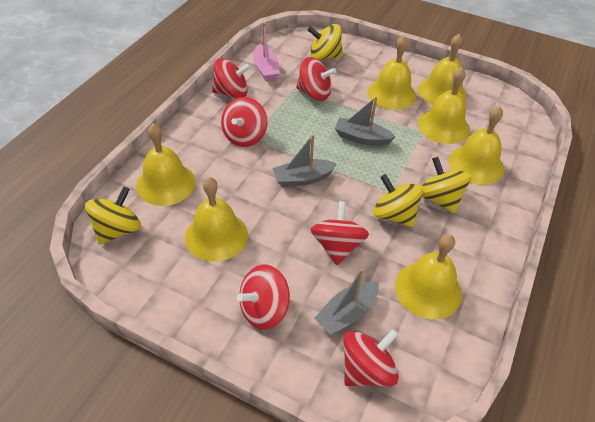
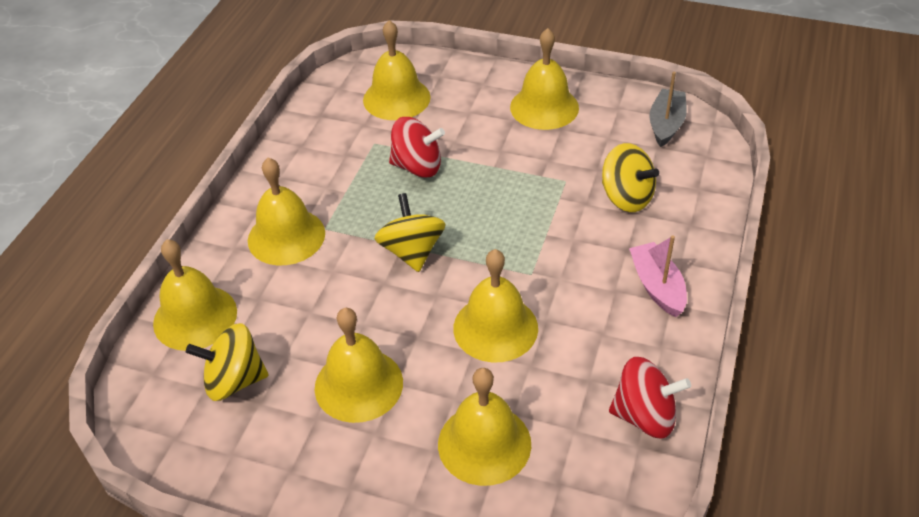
grey boat: 3 -> 1
red spinning top: 6 -> 2
yellow spinning top: 4 -> 3

